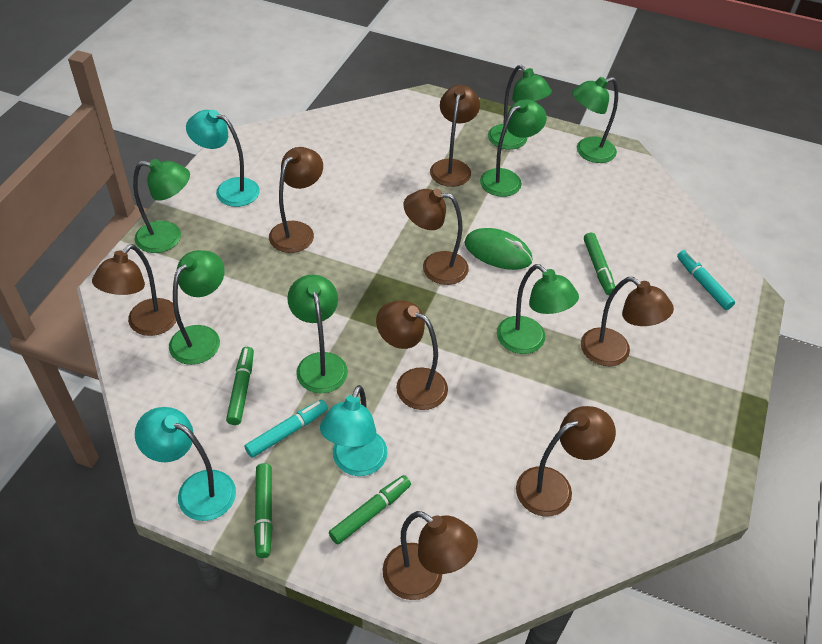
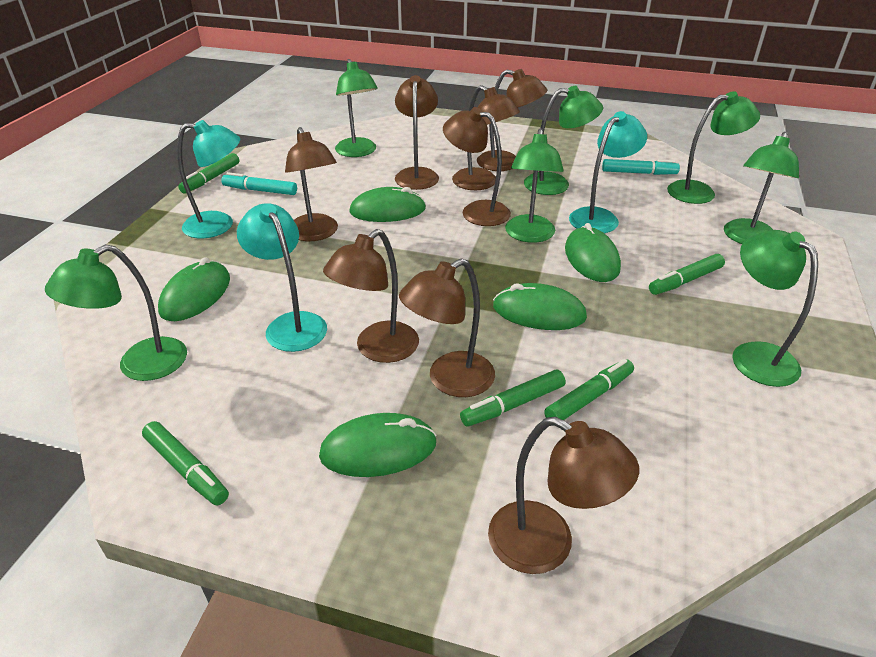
green marker: 4 -> 5
green mouse: 1 -> 5

